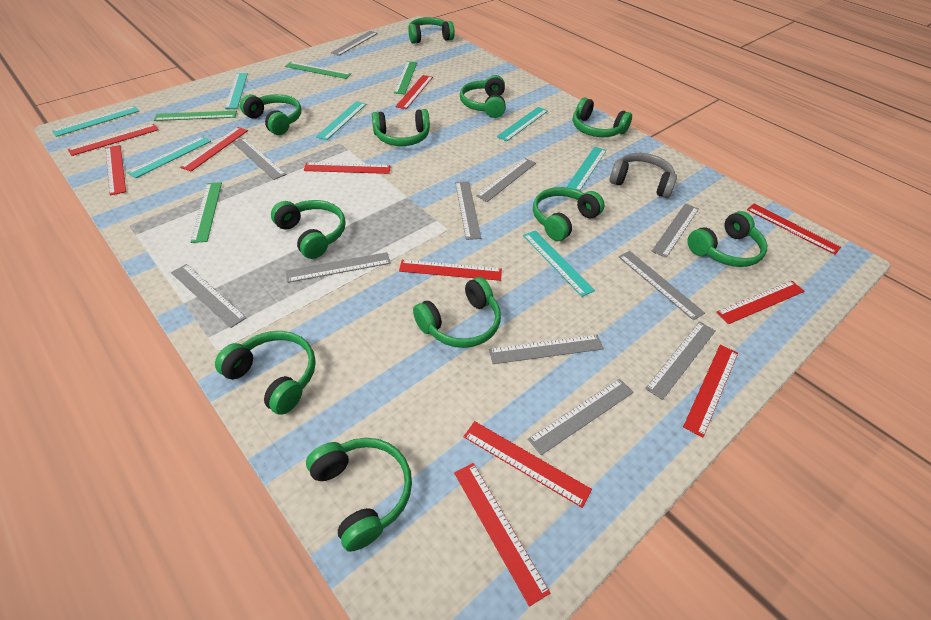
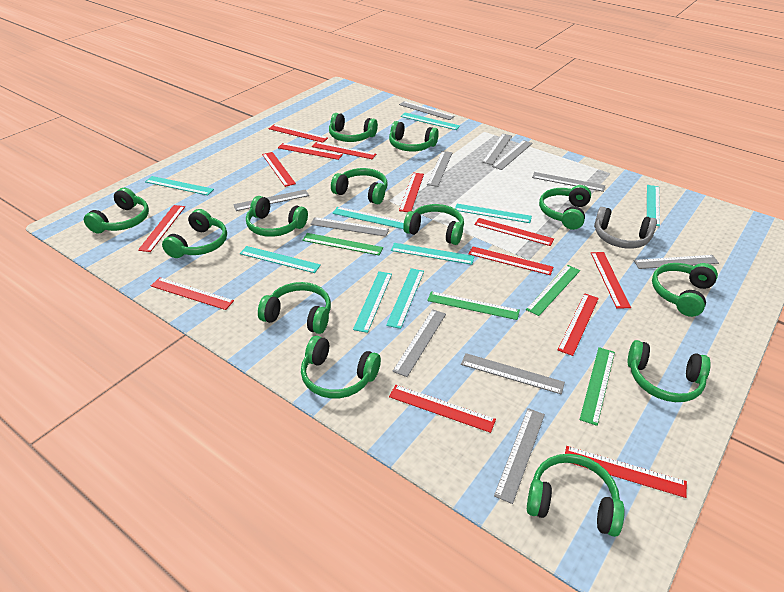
green headphones: 11 -> 13
red ruler: 11 -> 13
turquoise ruler: 7 -> 9

